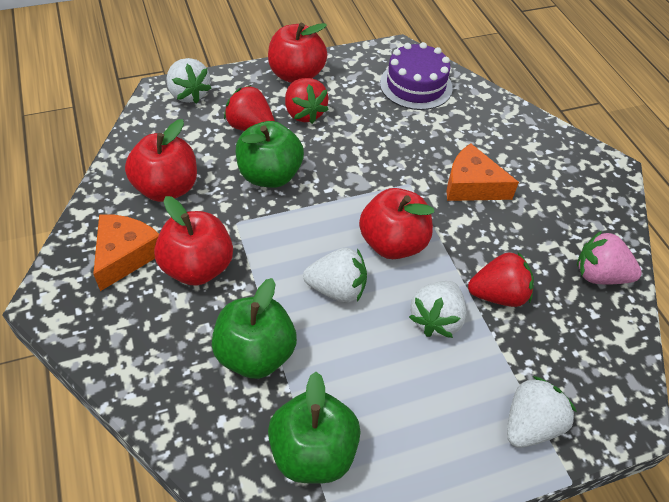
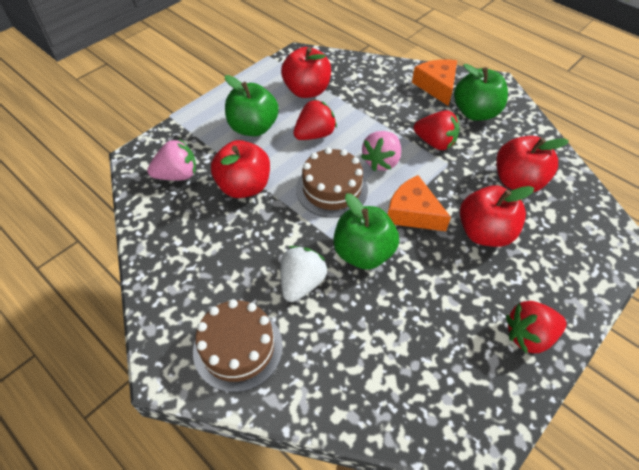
brown cake: 0 -> 2
pink strawberry: 1 -> 2
purple cake: 1 -> 0
white strawberry: 4 -> 1

